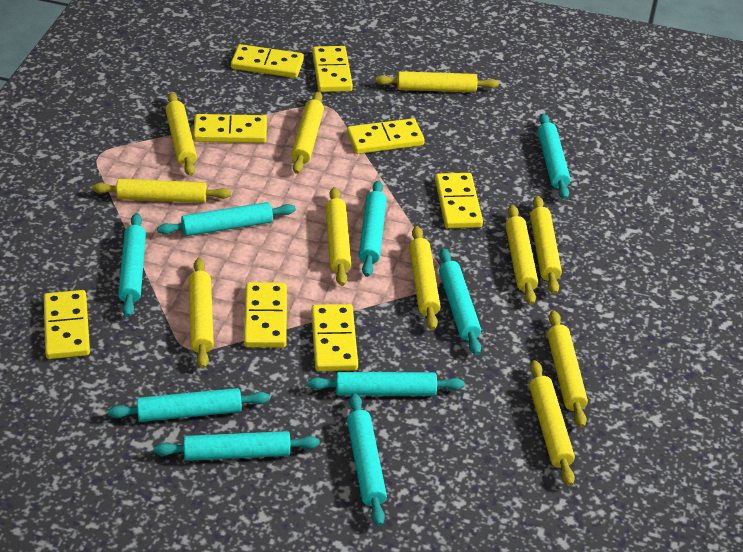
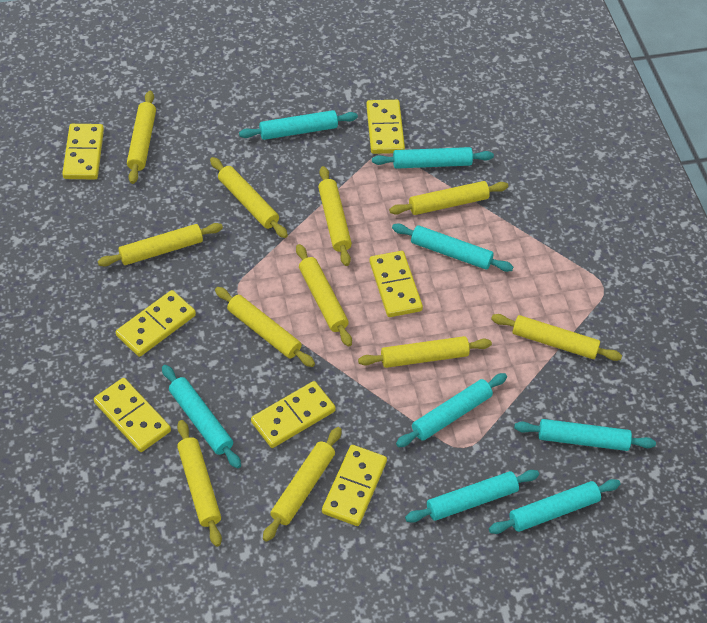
turquoise rolling pin: 9 -> 8
yellow domino: 8 -> 7

